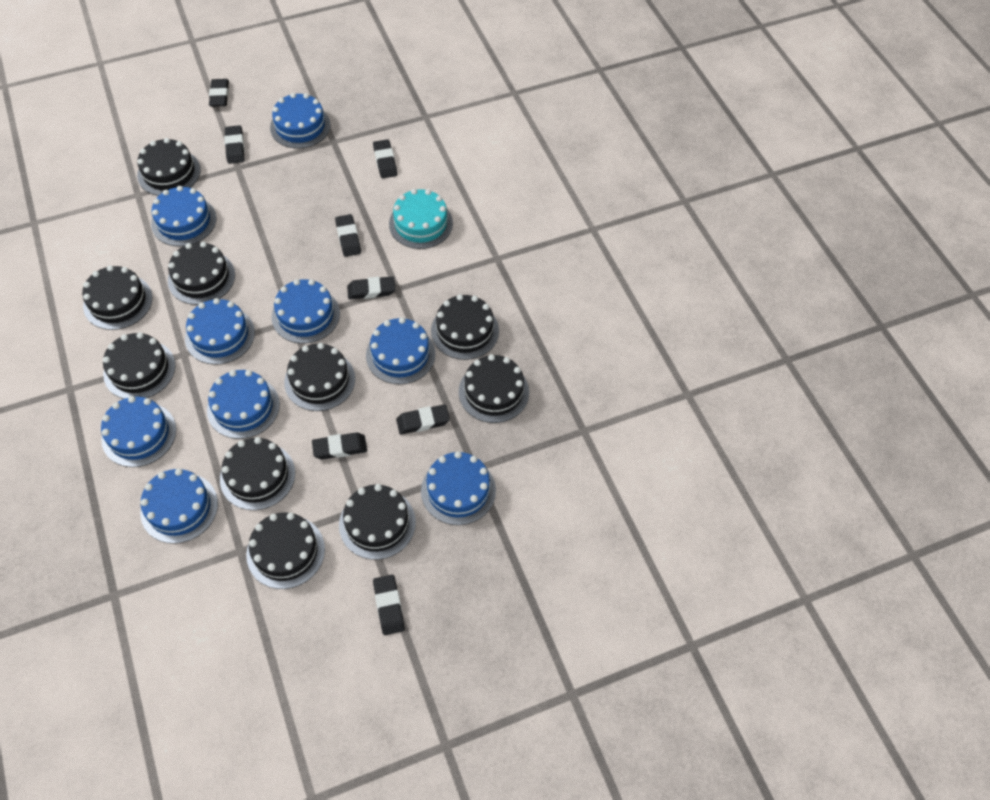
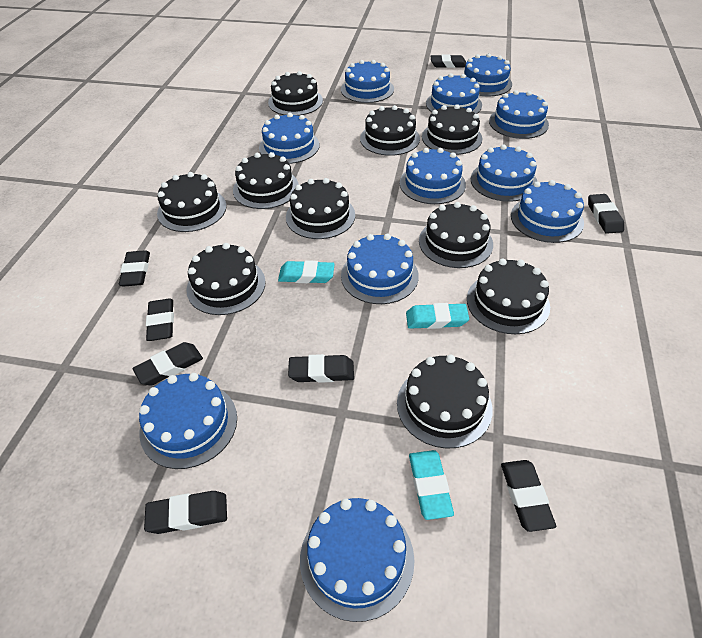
blue cake: 9 -> 11
turquoise cake: 1 -> 0
turquoise eraser: 0 -> 3

